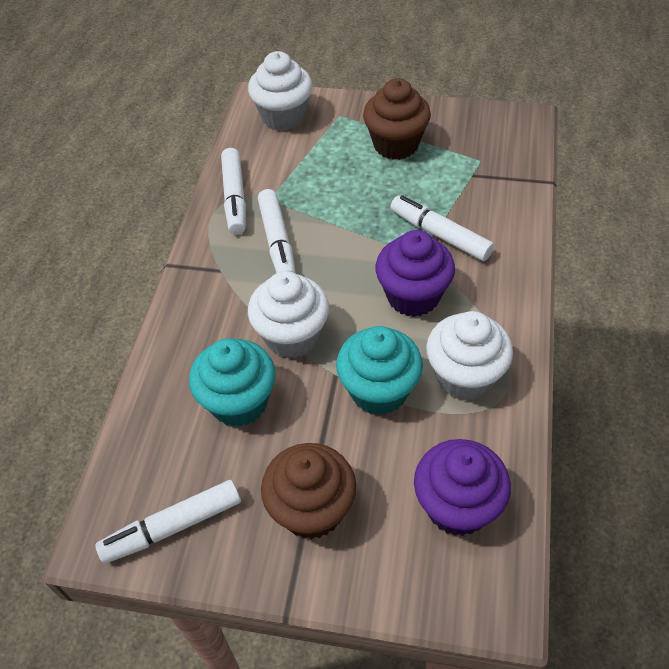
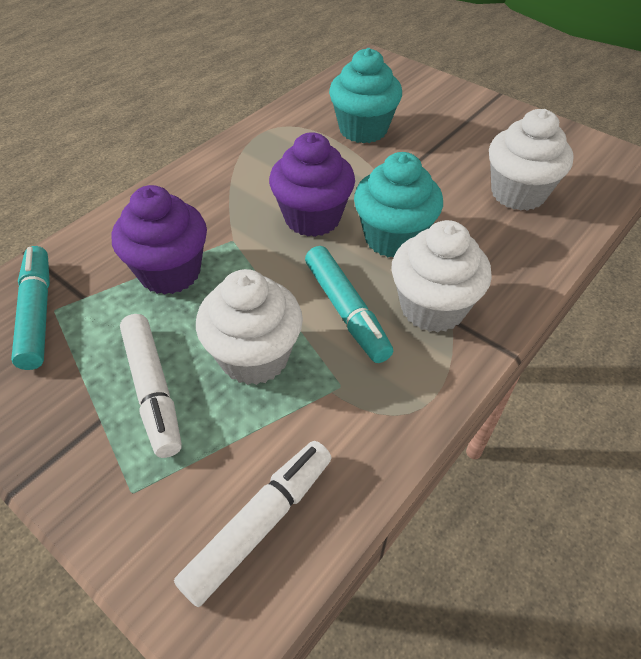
brown cupcake: 2 -> 0
turquoise marker: 0 -> 2
white marker: 4 -> 2

